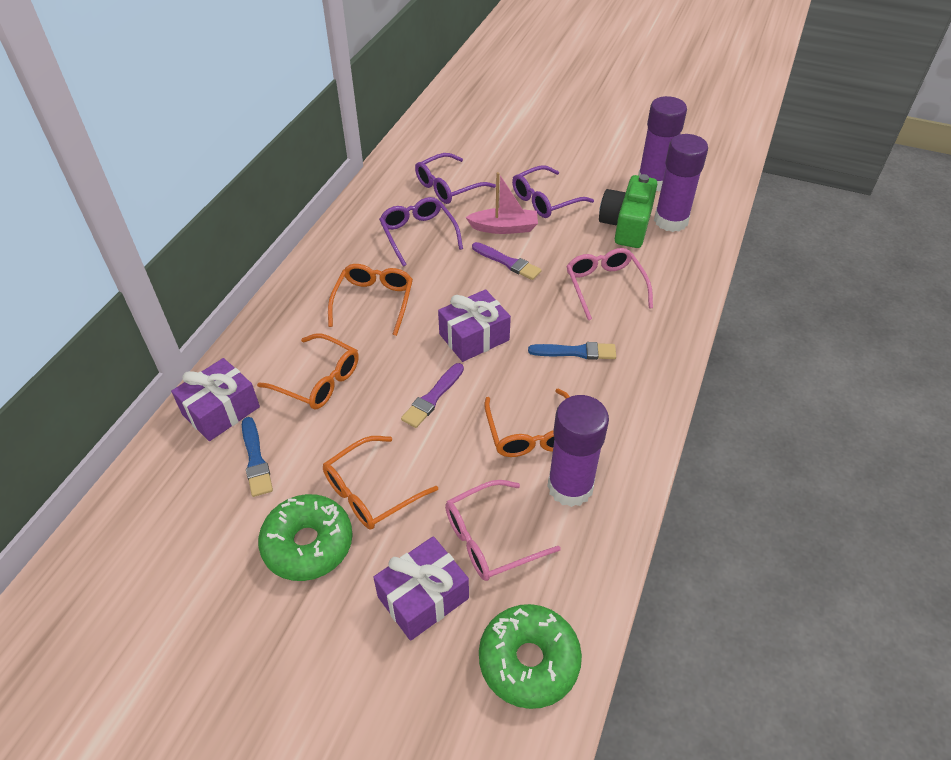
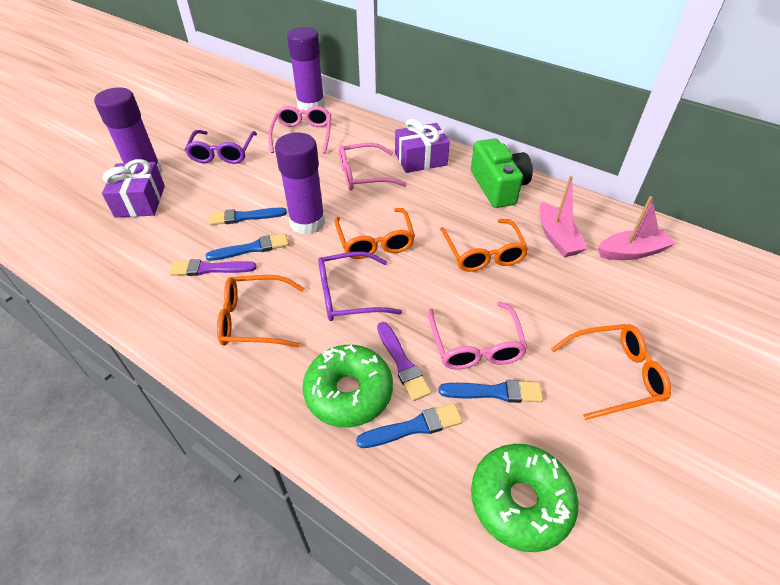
blue brush: 2 -> 4
pink boat: 1 -> 2
pink glasses: 2 -> 3
purple gift: 3 -> 2
purple glasses: 3 -> 2

